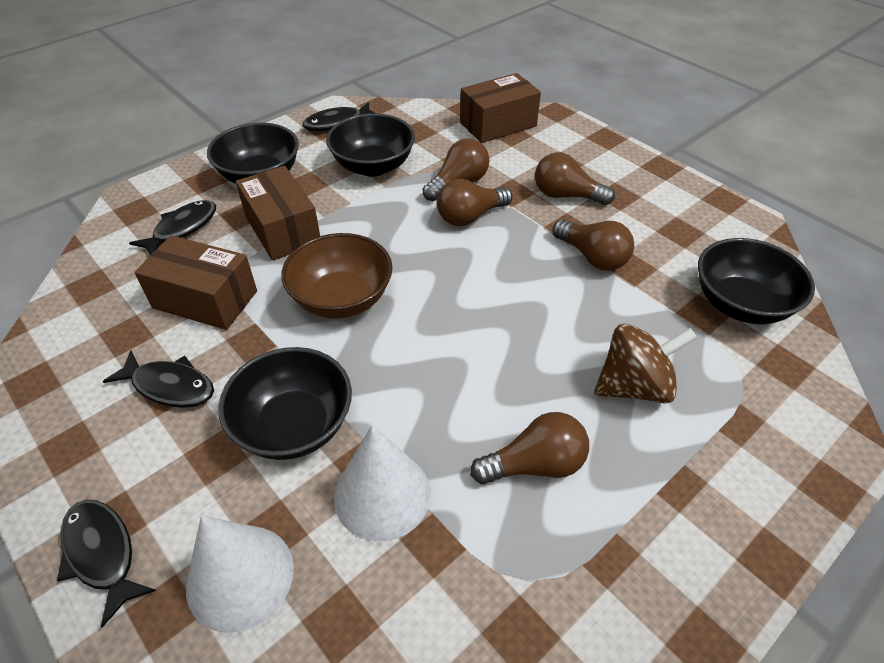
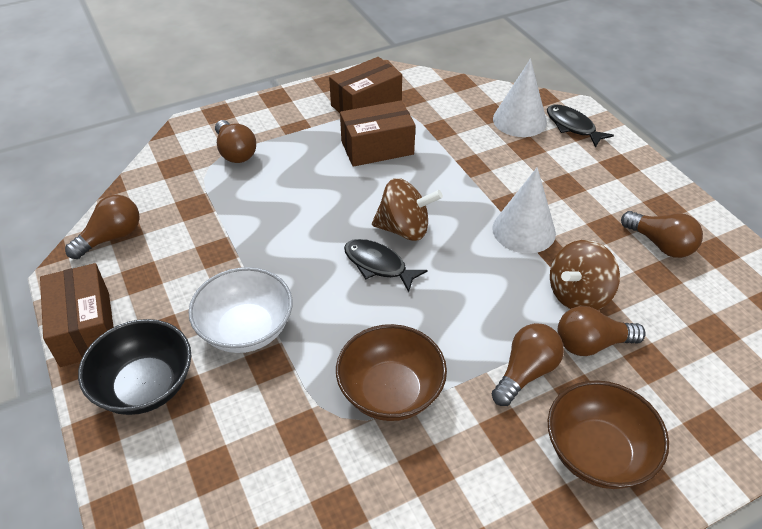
black bowl: 4 -> 1
black fish: 4 -> 2
brown bowl: 1 -> 2
brown spinning top: 1 -> 2
white bowl: 0 -> 1

